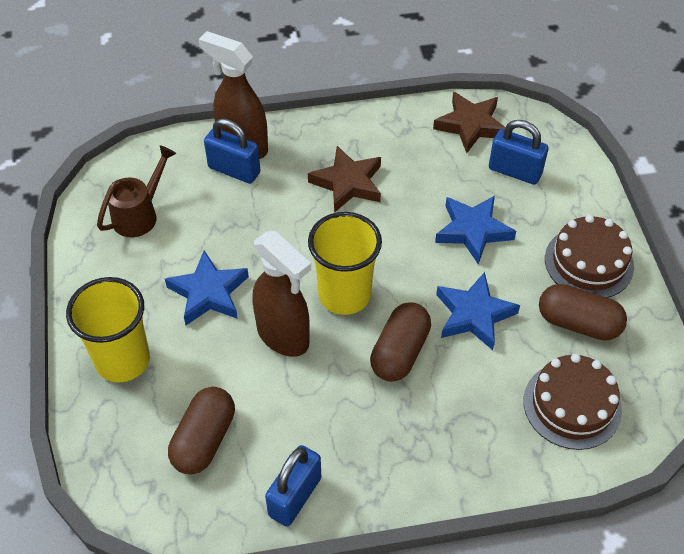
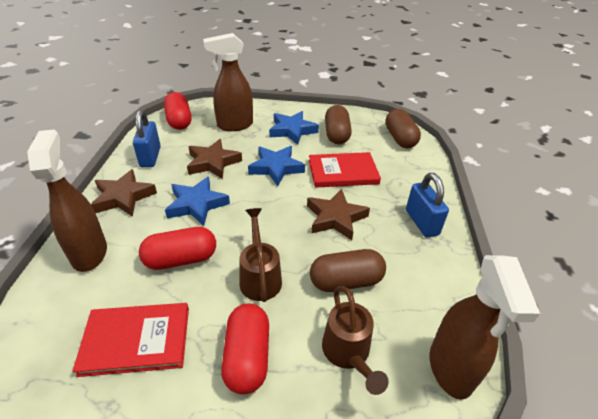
blue padlock: 3 -> 2
brown cake: 2 -> 0
brown spray bottle: 2 -> 3
brown star: 2 -> 3
brown watering can: 1 -> 2
red book: 0 -> 2
red capsule: 0 -> 3
yellow cup: 2 -> 0

